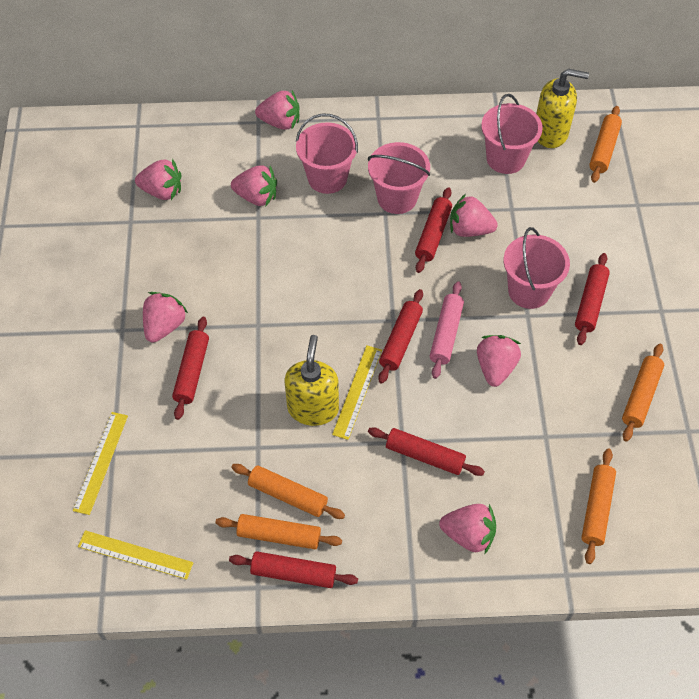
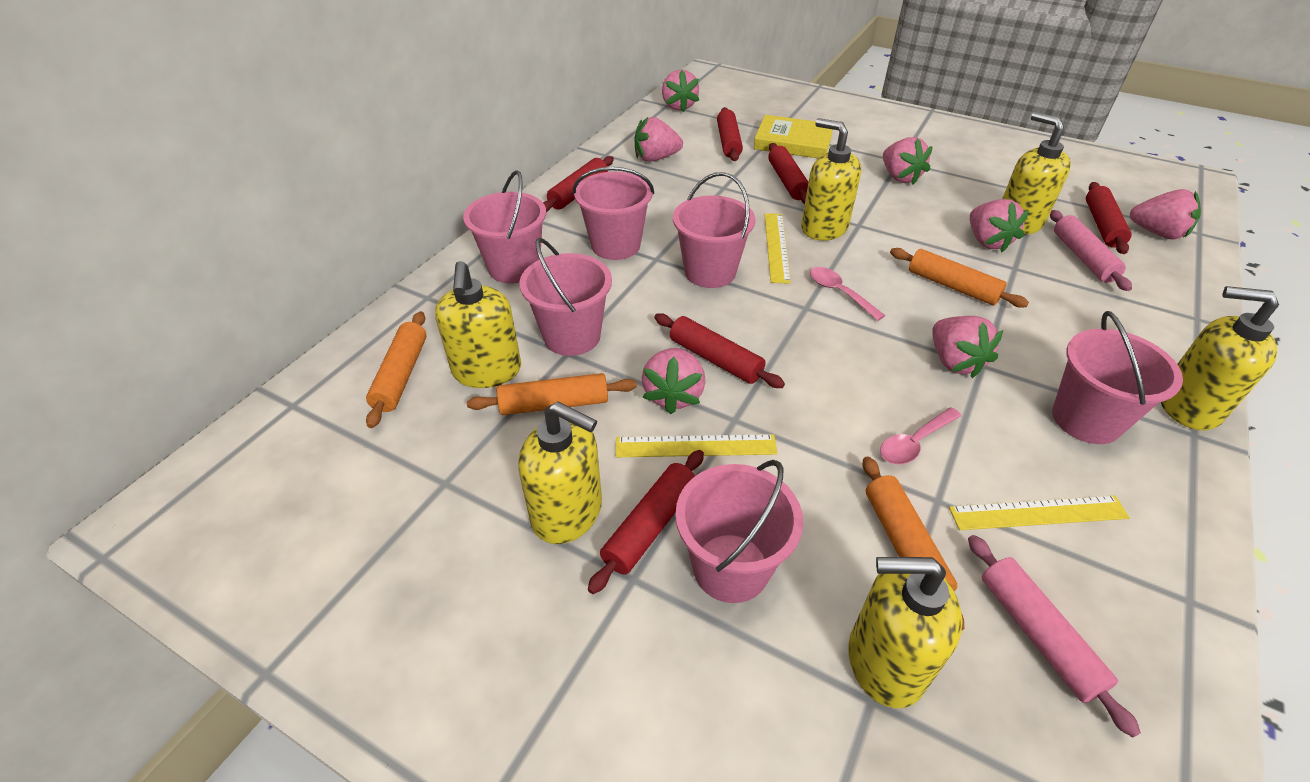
orange rolling pin: 5 -> 4
pink bucket: 4 -> 6
pink rolling pin: 1 -> 2
pink spoon: 0 -> 2
yellow book: 0 -> 1
yellow soap dispenser: 2 -> 6

